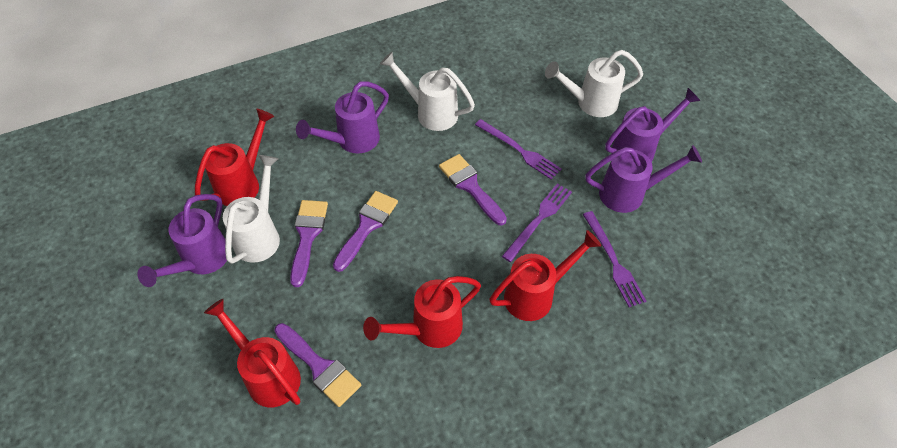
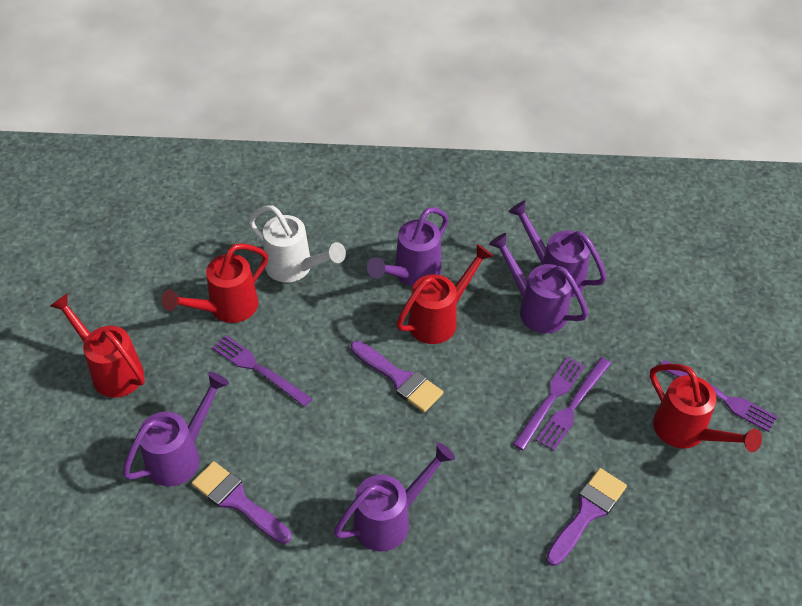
purple brush: 4 -> 3
purple fork: 3 -> 4
purple watering can: 4 -> 5
white watering can: 3 -> 1

